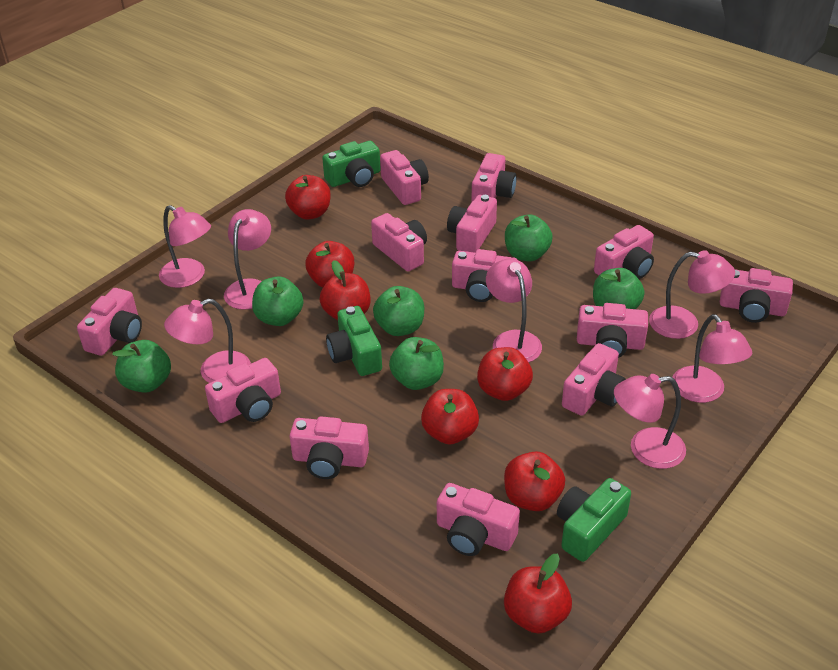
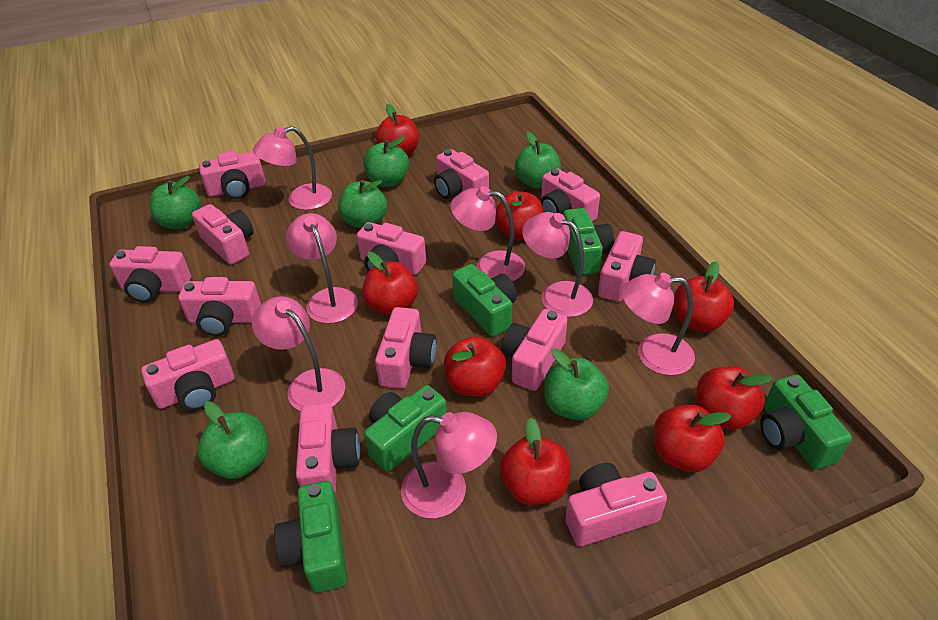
green camera: 3 -> 5
red apple: 7 -> 8

